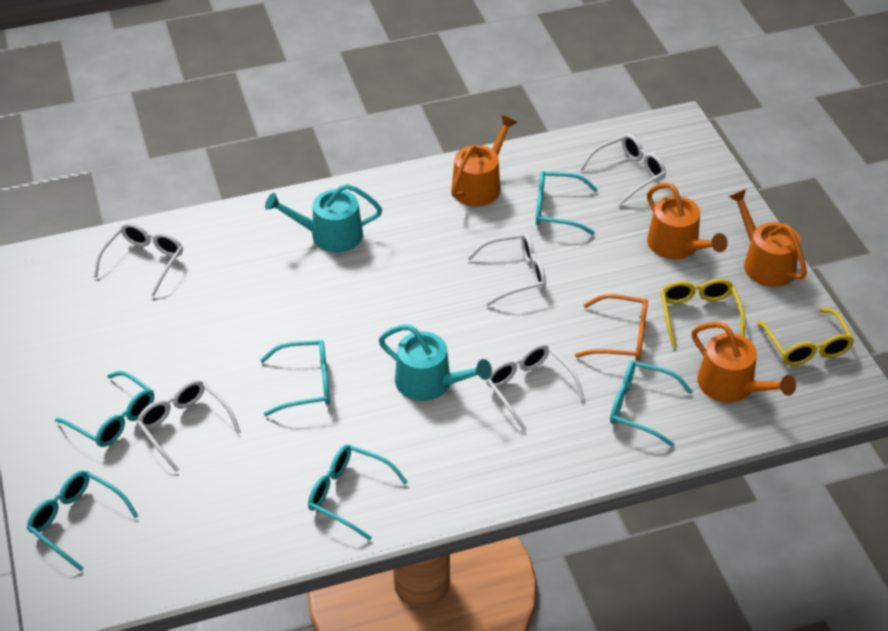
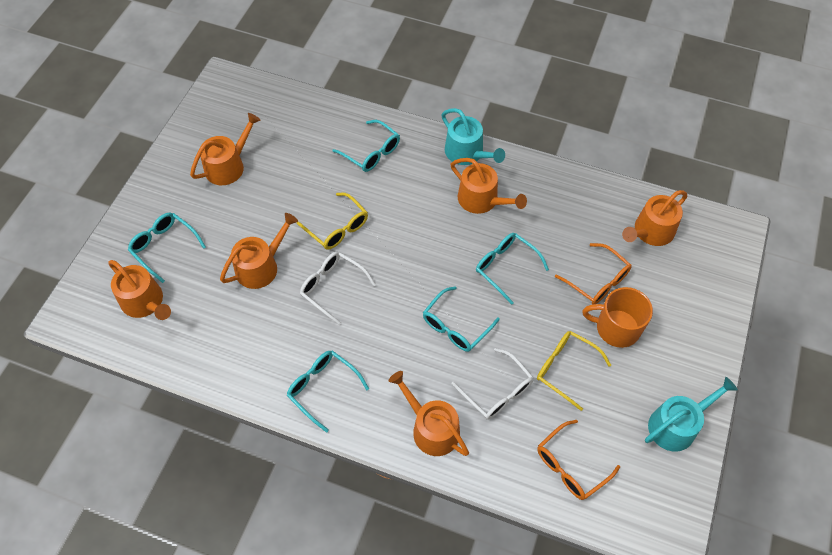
orange glasses: 1 -> 2
orange mug: 0 -> 1
orange watering can: 4 -> 6
turquoise glasses: 6 -> 5
white glasses: 5 -> 2

